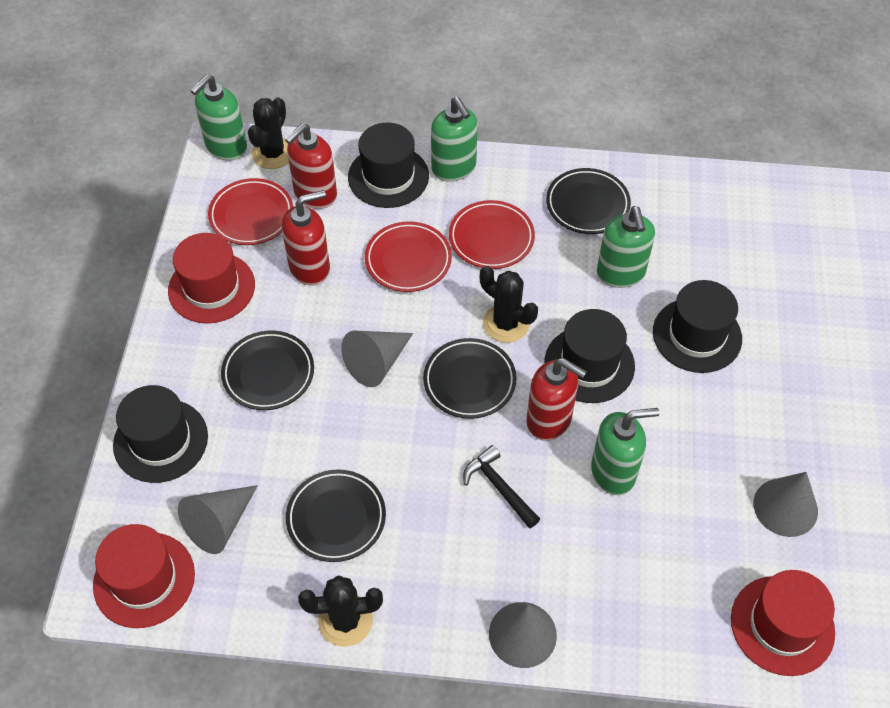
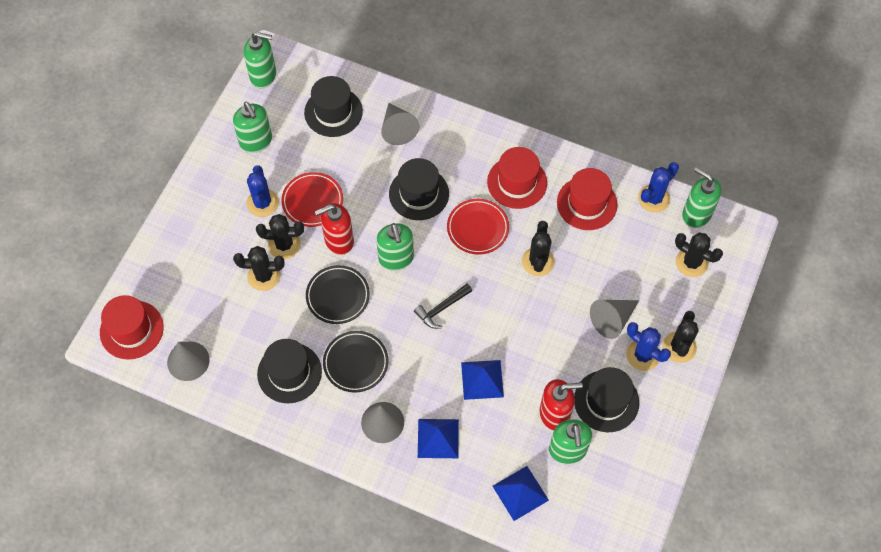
black cactus: 3 -> 5
black plate: 4 -> 2
blue cactus: 0 -> 3
blue pyramid: 0 -> 3
green soap dispenser: 4 -> 5
red plate: 3 -> 2
red soap dispenser: 3 -> 2

